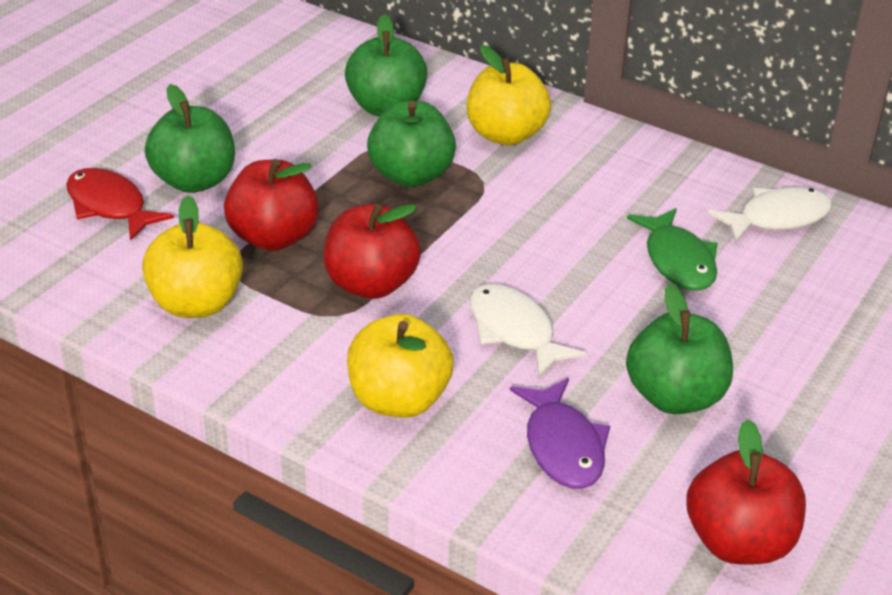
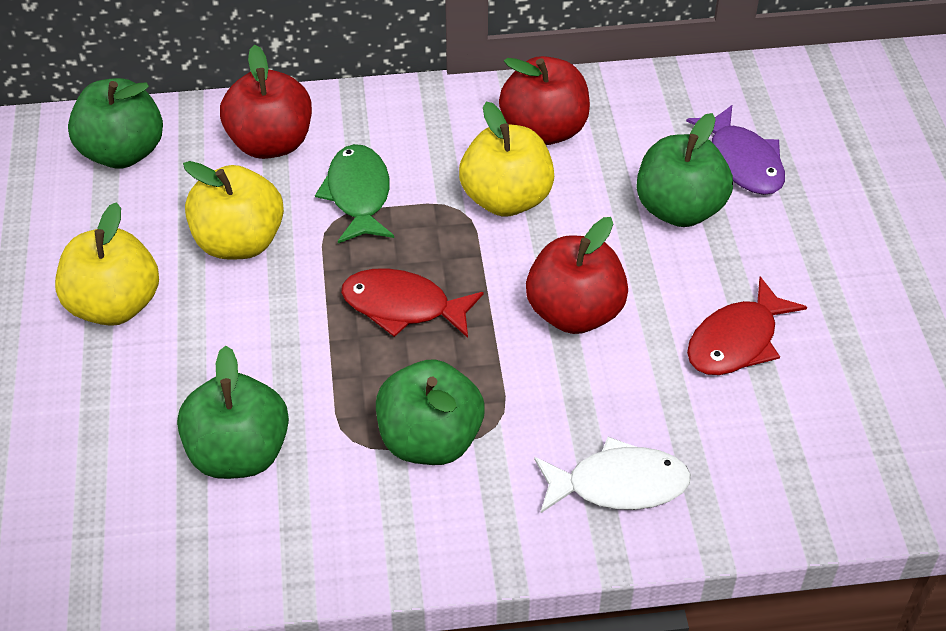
red fish: 1 -> 2
white fish: 2 -> 1

